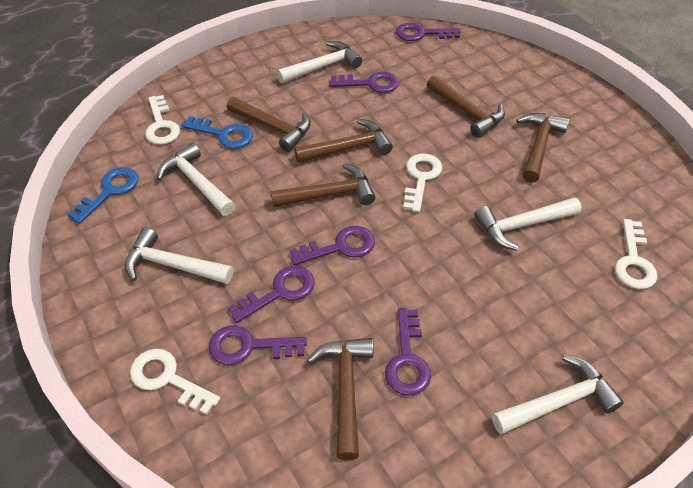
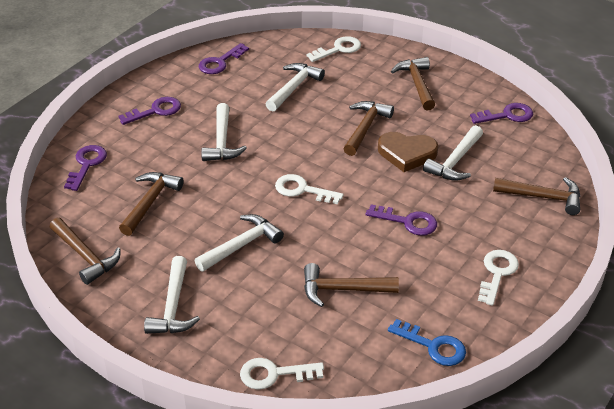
blue key: 2 -> 1
brown heart: 0 -> 1
purple key: 6 -> 5

